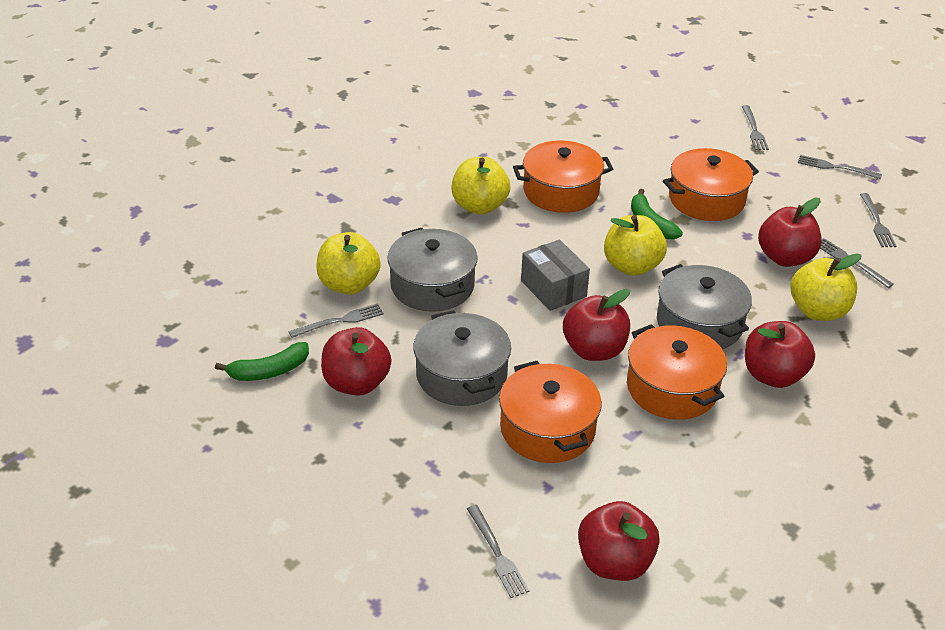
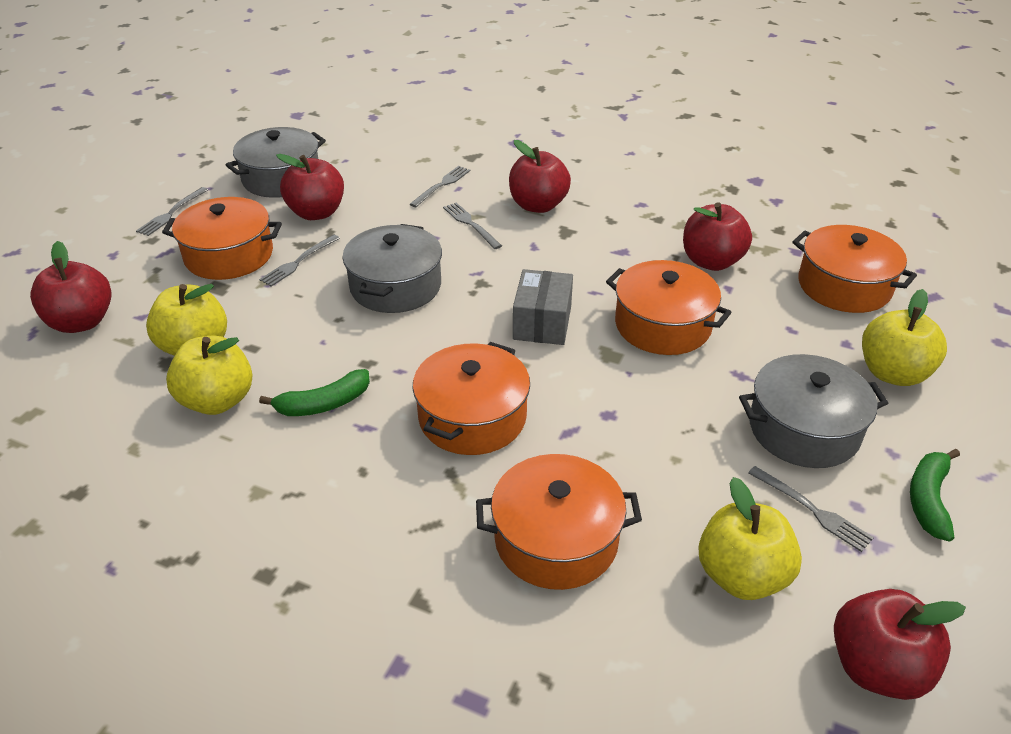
grey fork: 6 -> 5
orange pot: 4 -> 5

